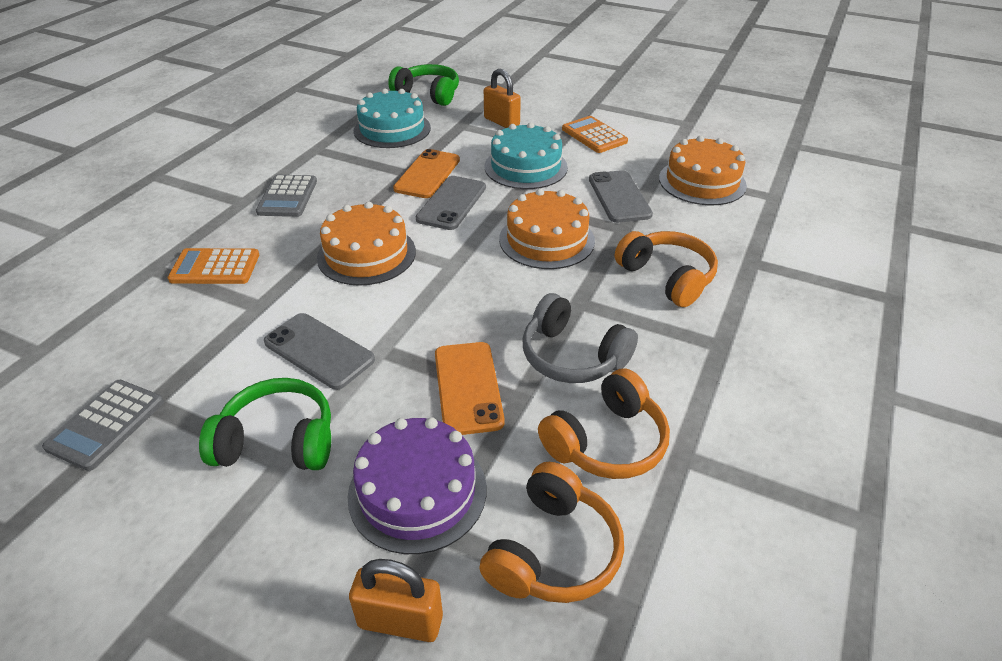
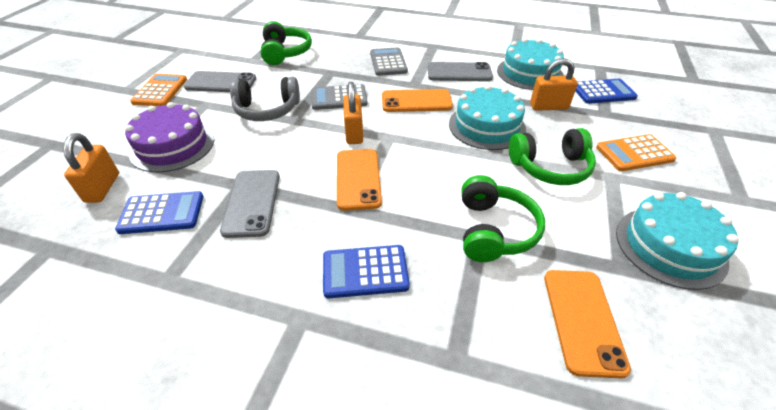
blue calculator: 0 -> 3
green headphones: 2 -> 3
orange cake: 3 -> 0
orange headphones: 3 -> 0
orange padlock: 2 -> 3
orange phone: 2 -> 3
turquoise cake: 2 -> 3

